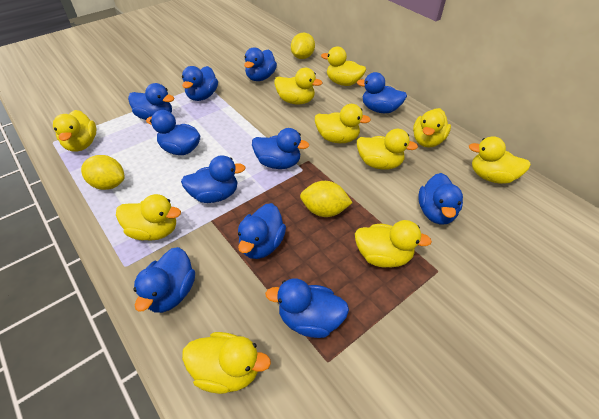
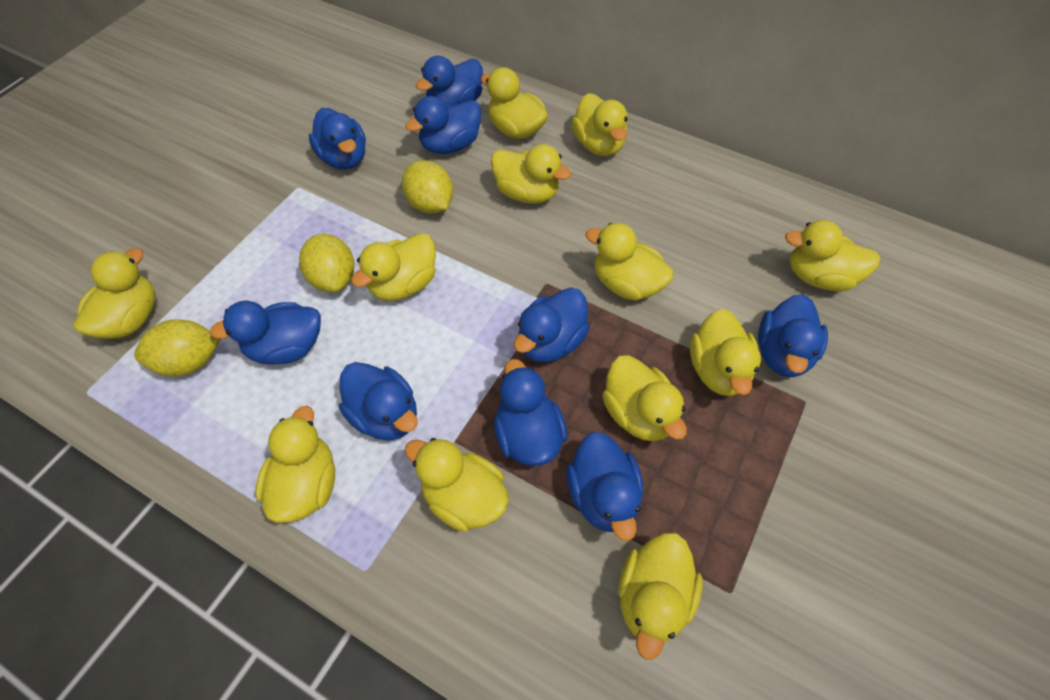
blue duck: 11 -> 9
yellow duck: 10 -> 12

